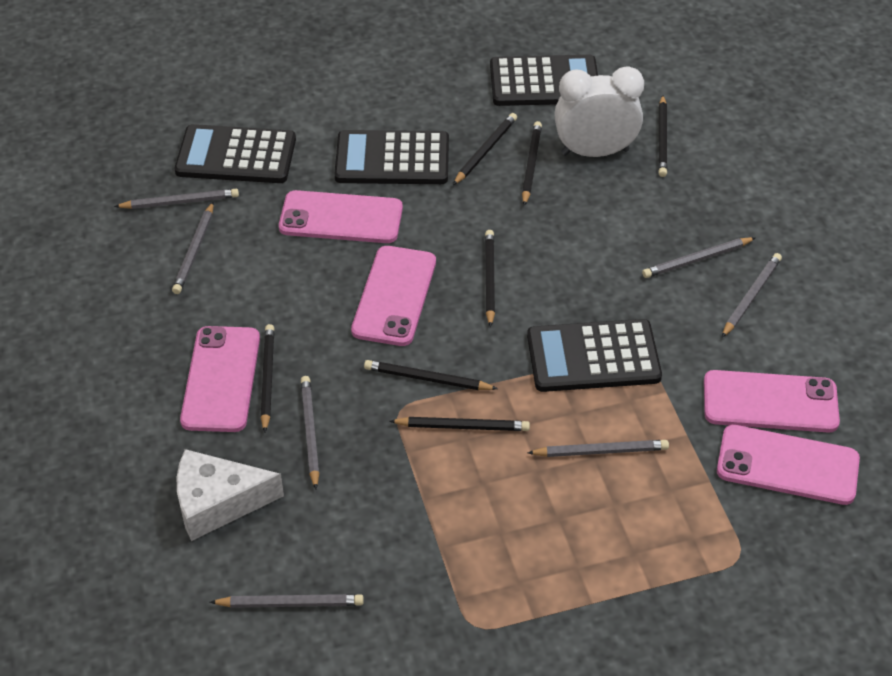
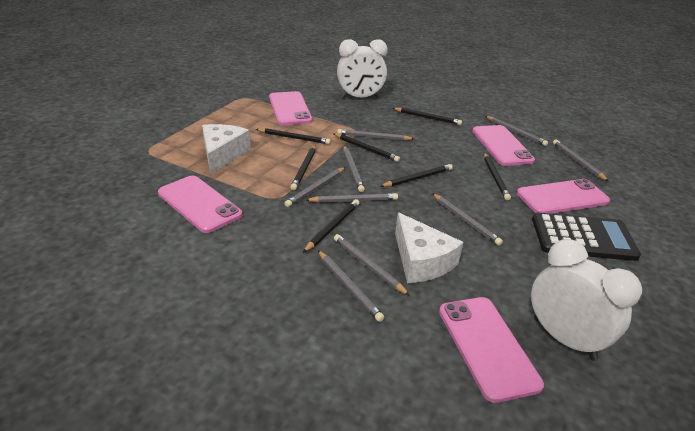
black calculator: 4 -> 1
grey pencil: 7 -> 9
white cheese: 1 -> 2
white clock: 1 -> 2

